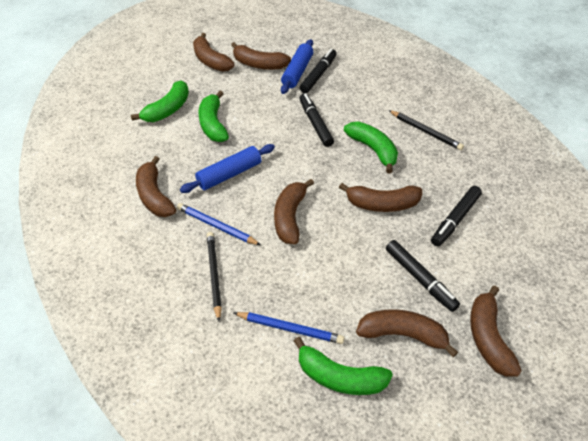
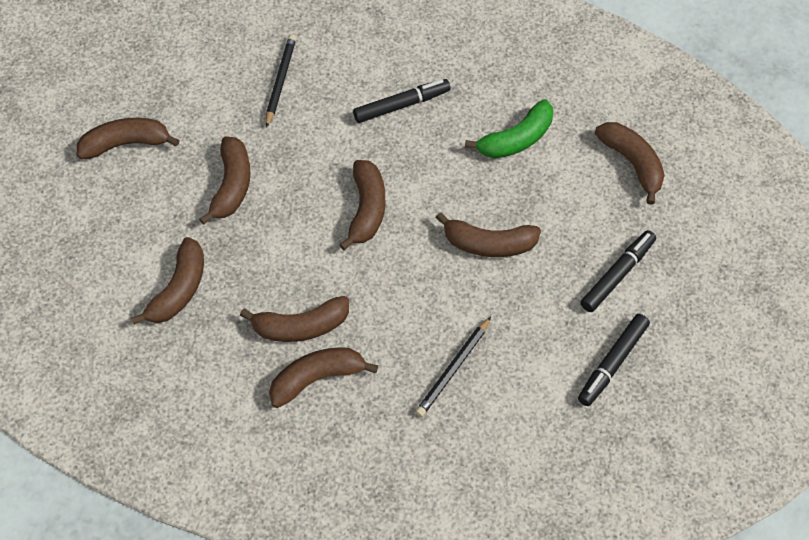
black marker: 4 -> 3
blue pencil: 2 -> 0
blue rolling pin: 2 -> 0
brown banana: 7 -> 8
green banana: 4 -> 1

